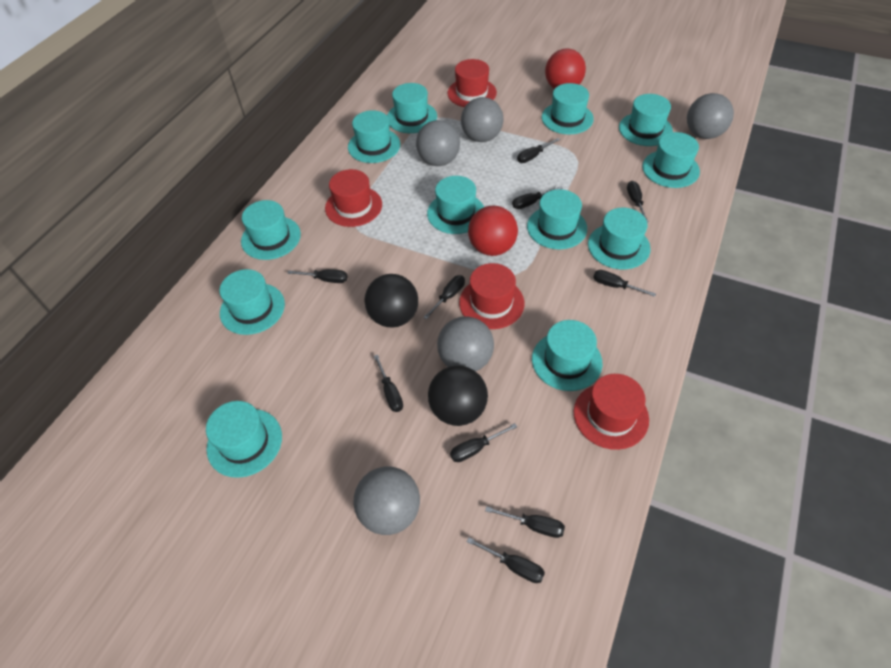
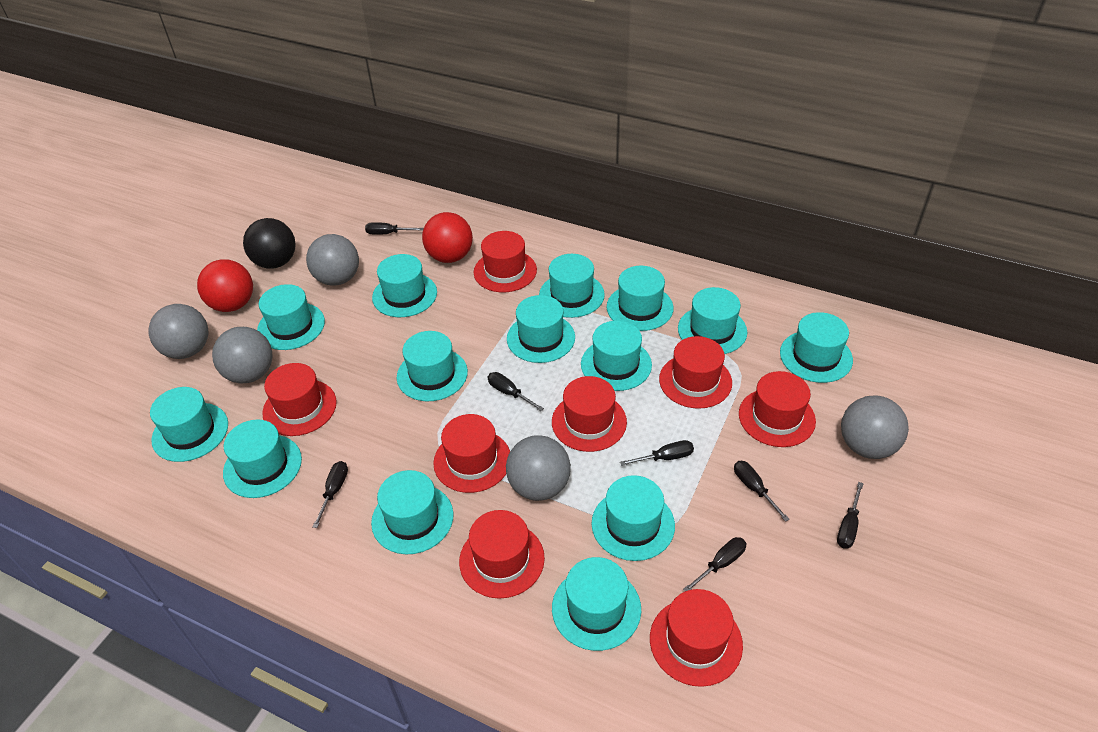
black ball: 2 -> 1
black screwdriver: 10 -> 7
red hat: 4 -> 8
turquoise hat: 12 -> 14

